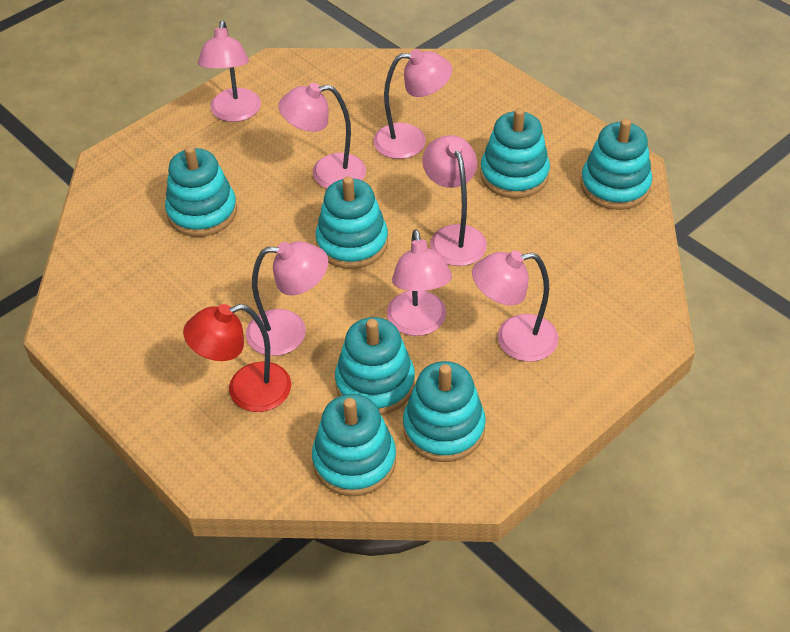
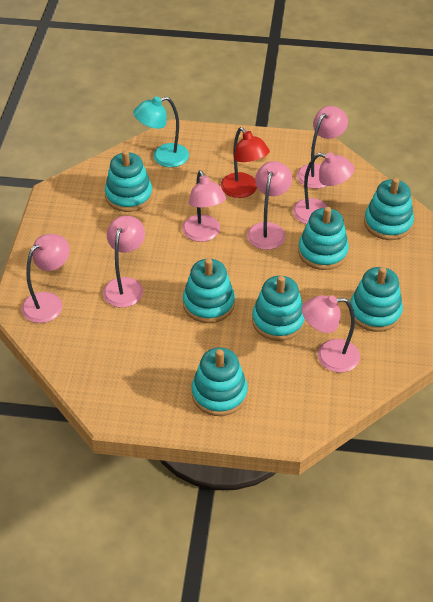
turquoise lamp: 0 -> 1

